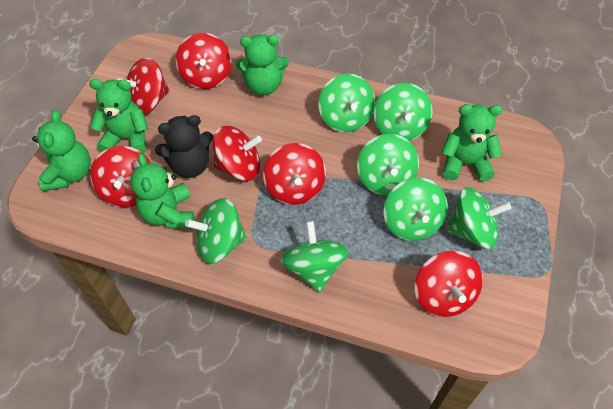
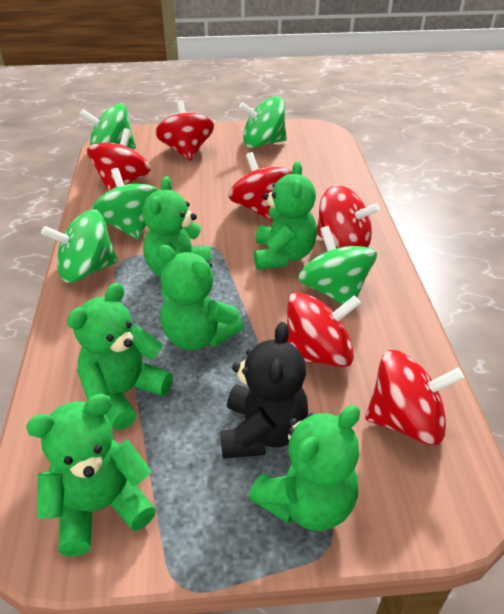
green spinning top: 7 -> 5
green teddy bear: 5 -> 6

